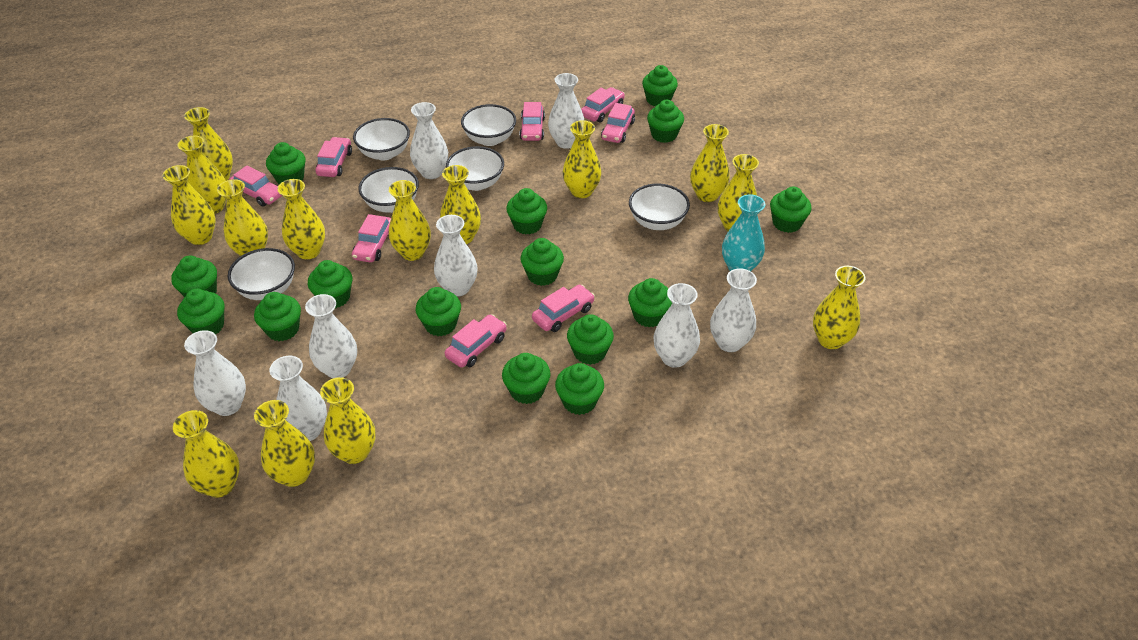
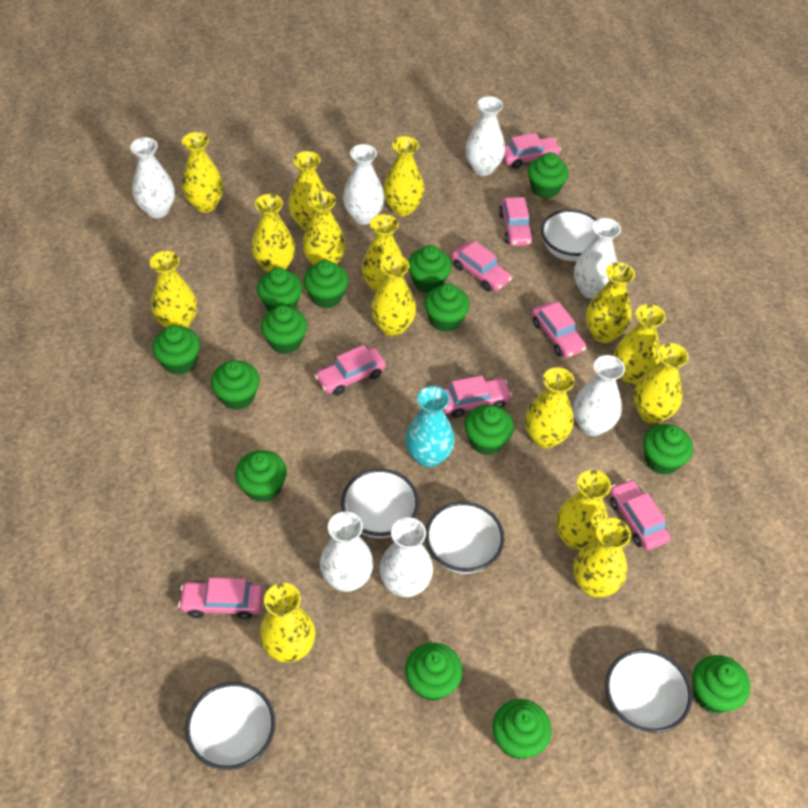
green cupcake: 15 -> 14
white bowl: 6 -> 5
white vase: 8 -> 7
yellow vase: 14 -> 15

